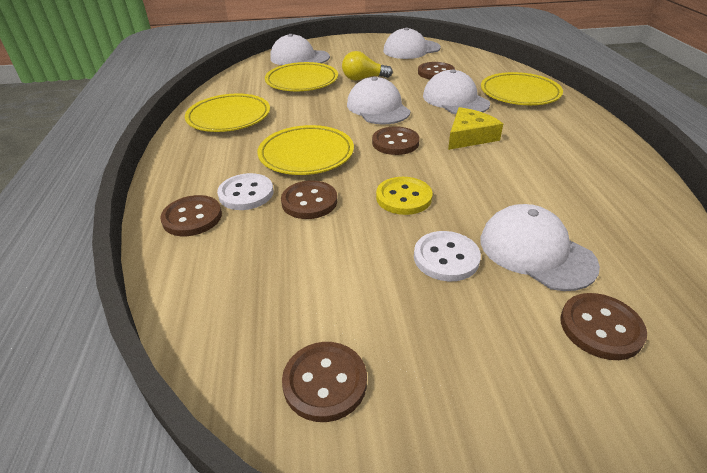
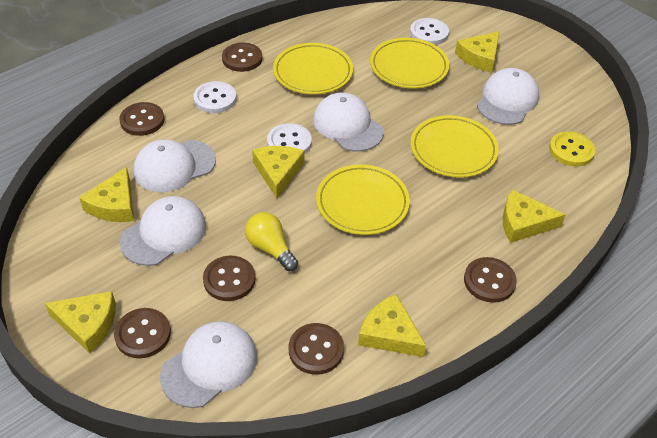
white button: 2 -> 3
yellow cheese: 1 -> 6

